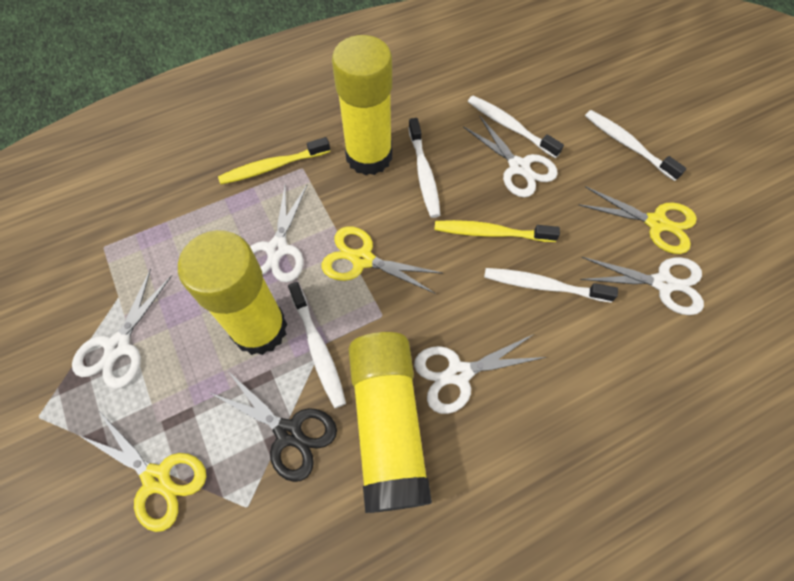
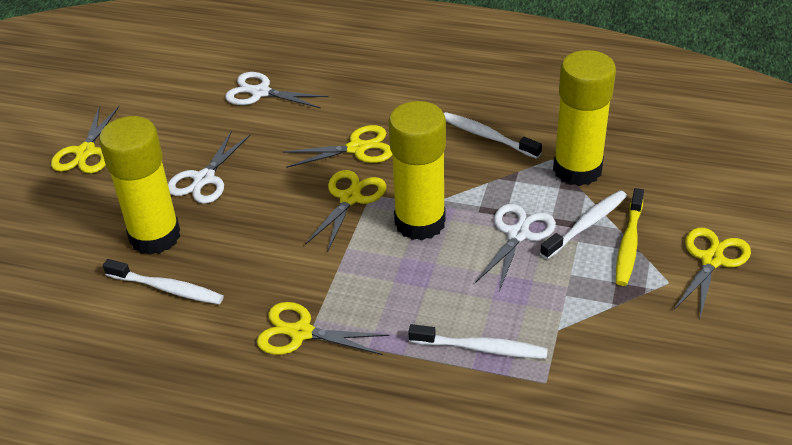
black scissors: 1 -> 0
white scissors: 5 -> 3
white toothbrush: 5 -> 4
yellow scissors: 3 -> 5
yellow toothbrush: 2 -> 1

